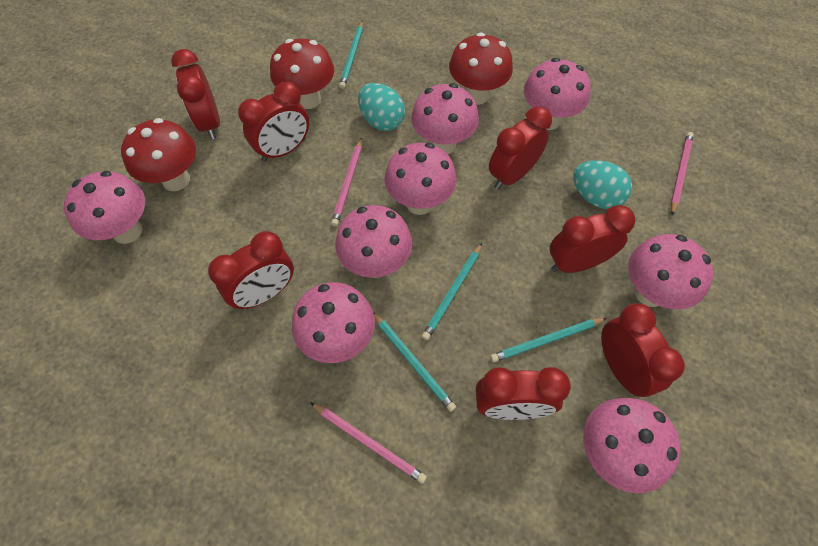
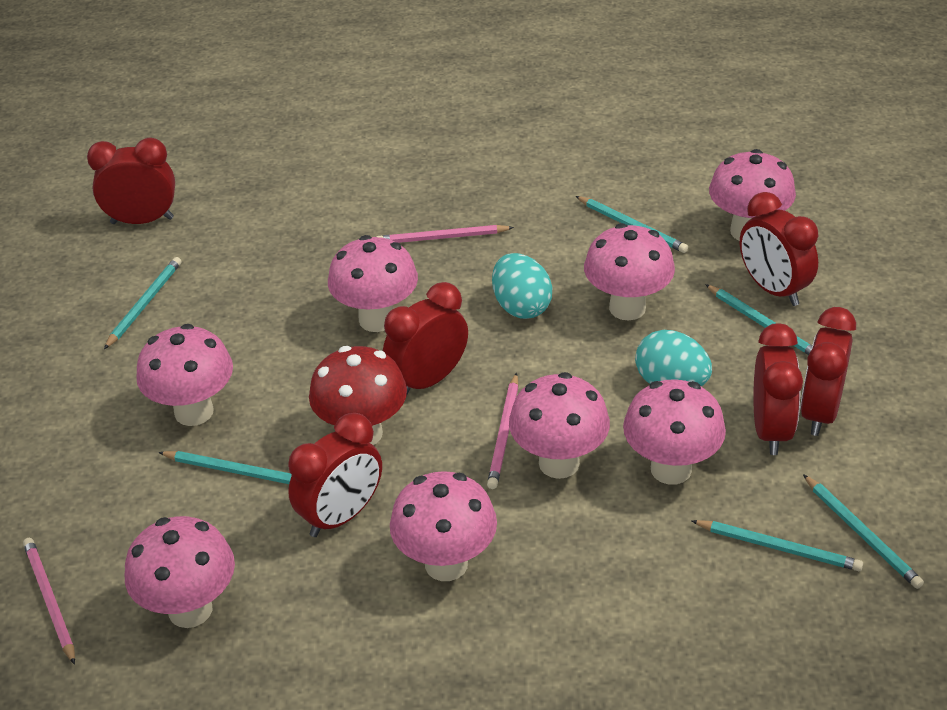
red clock: 7 -> 6
red mushroom: 3 -> 1
turquoise pencil: 4 -> 6

